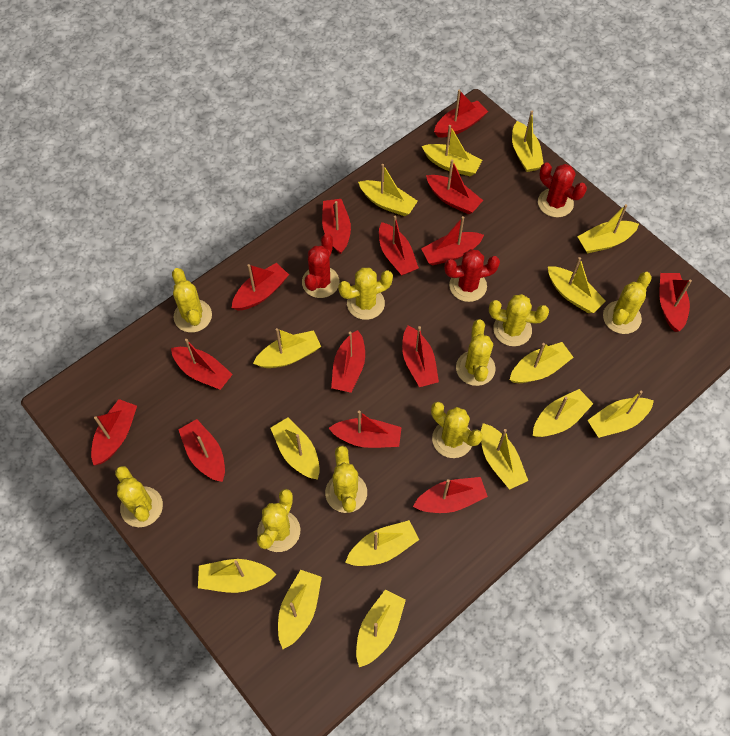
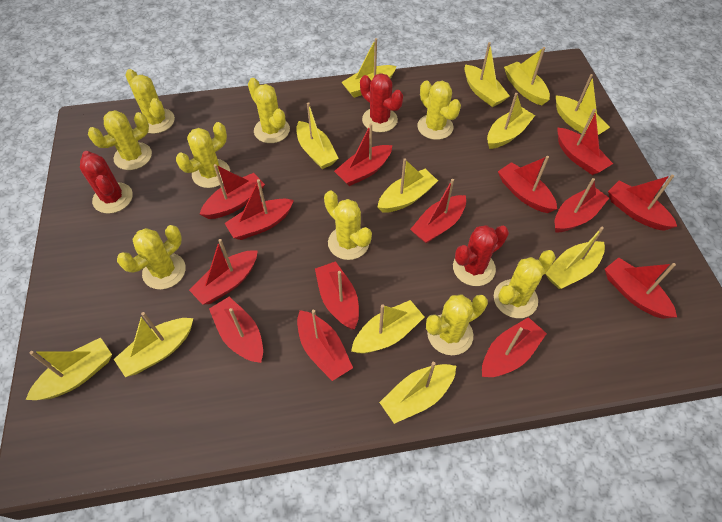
yellow boat: 15 -> 12

